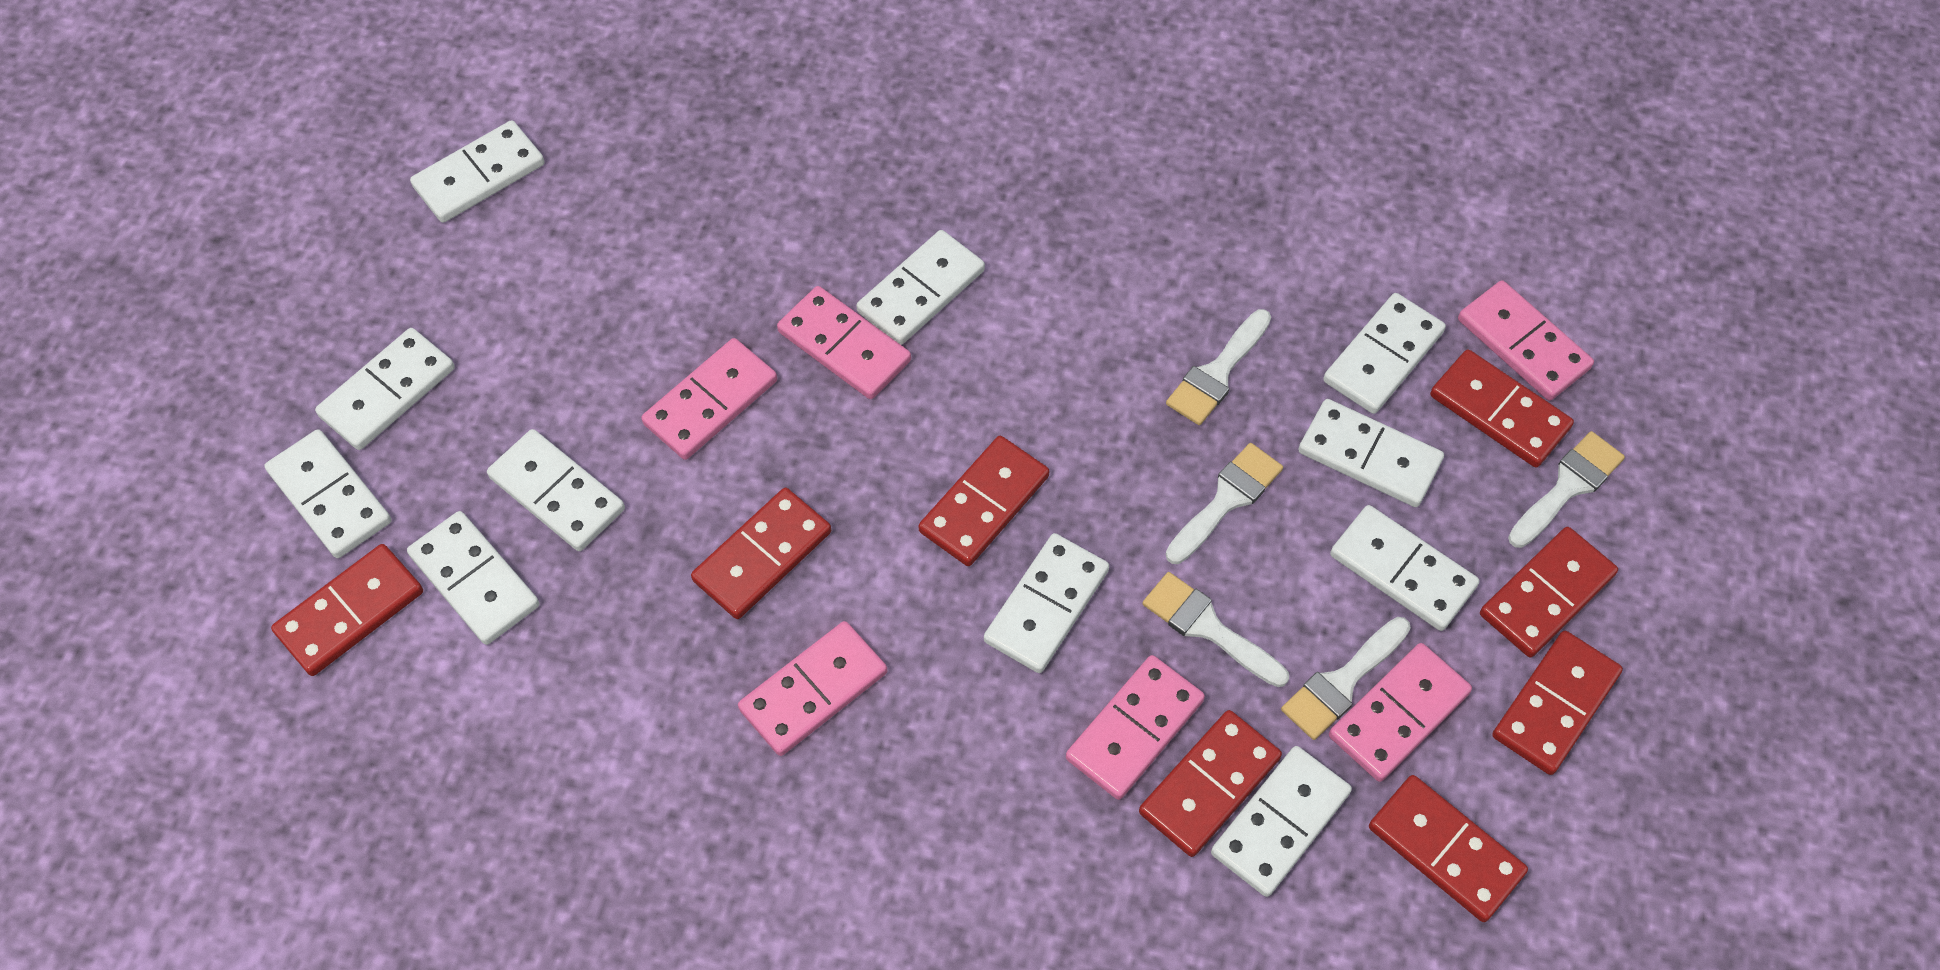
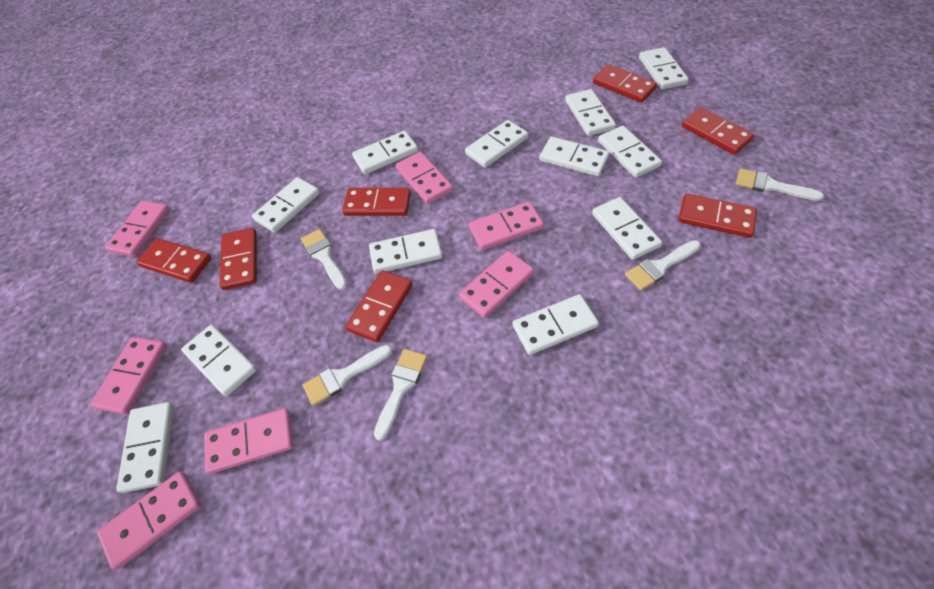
pink domino: 6 -> 7
red domino: 8 -> 7
white domino: 11 -> 12

